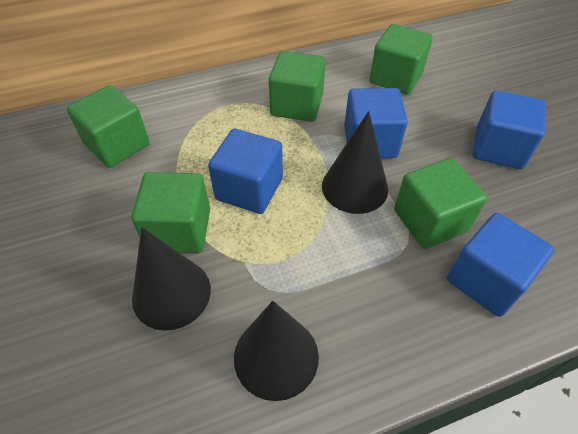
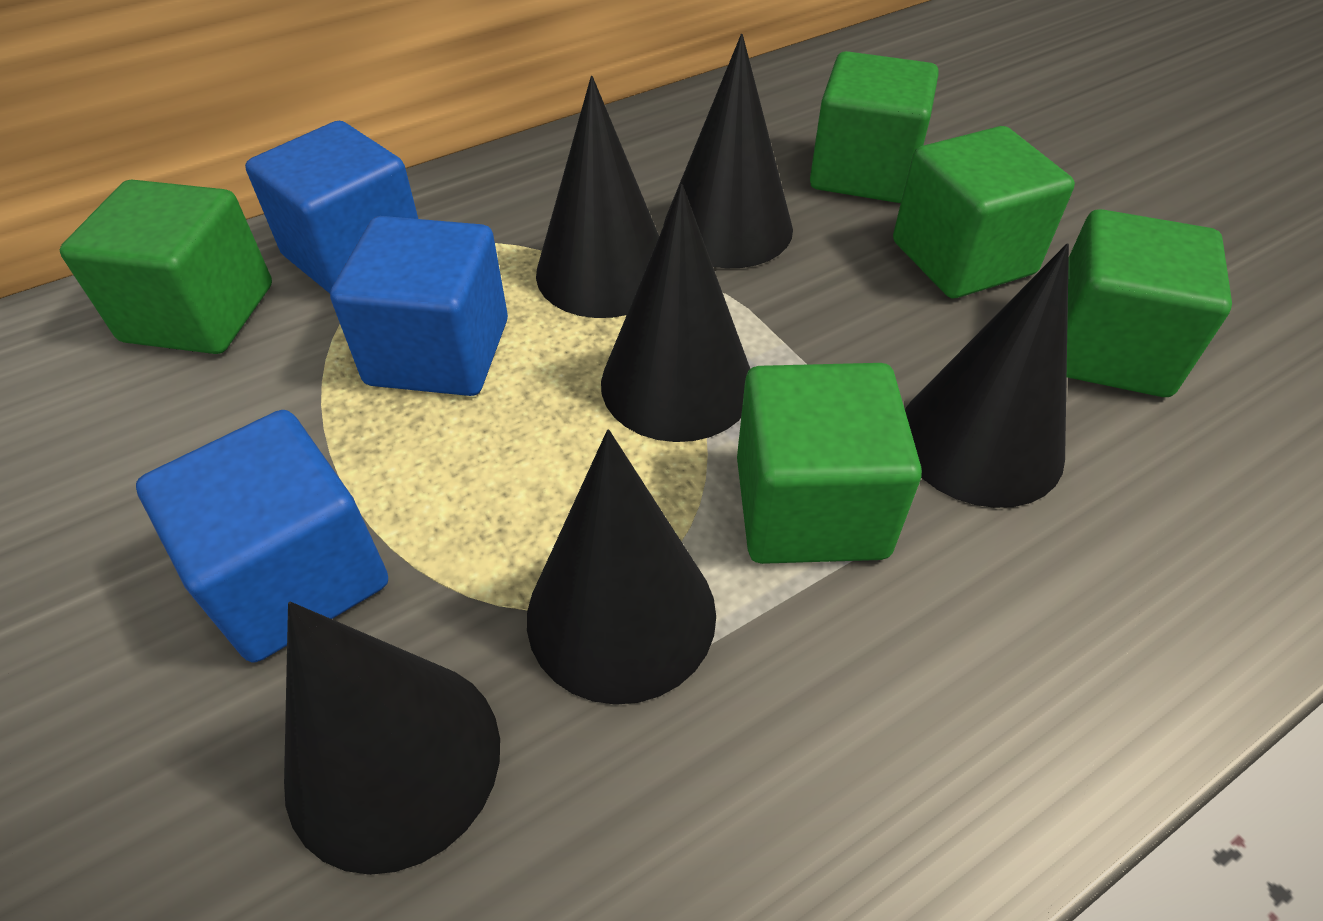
black cone: 3 -> 6
blue cube: 4 -> 3

